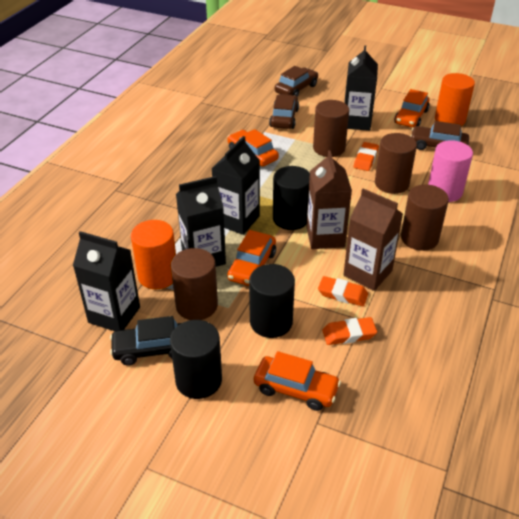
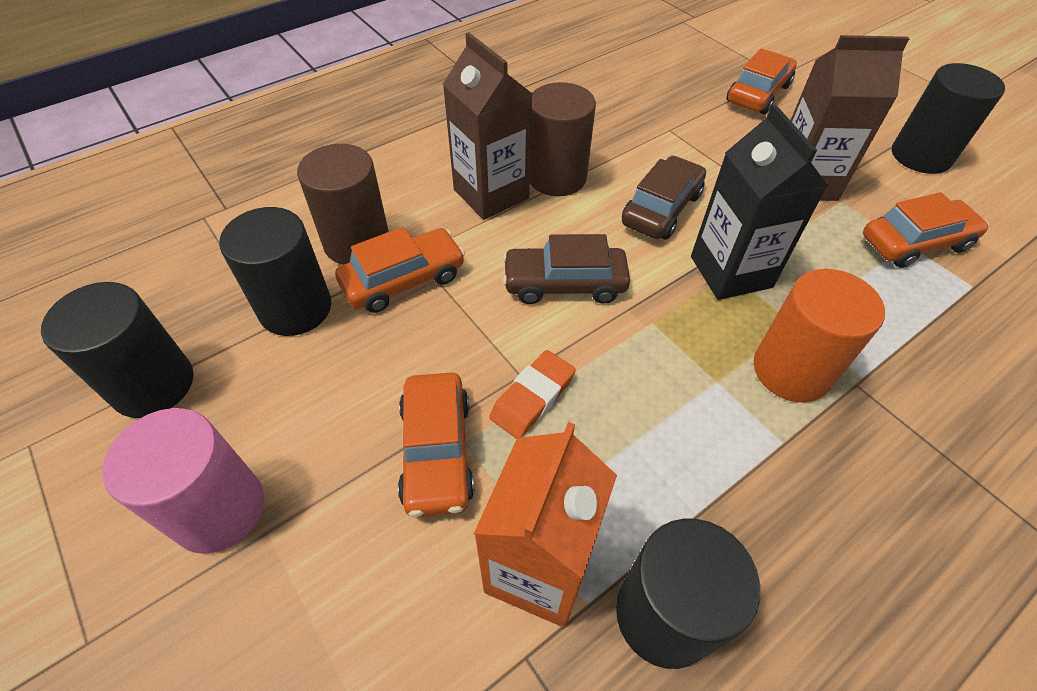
black car: 1 -> 0
black carton: 4 -> 1
black cylinder: 3 -> 4
brown car: 3 -> 2
brown cylinder: 4 -> 2
orange carton: 0 -> 1
orange cylinder: 2 -> 1
orange eraser: 3 -> 1

